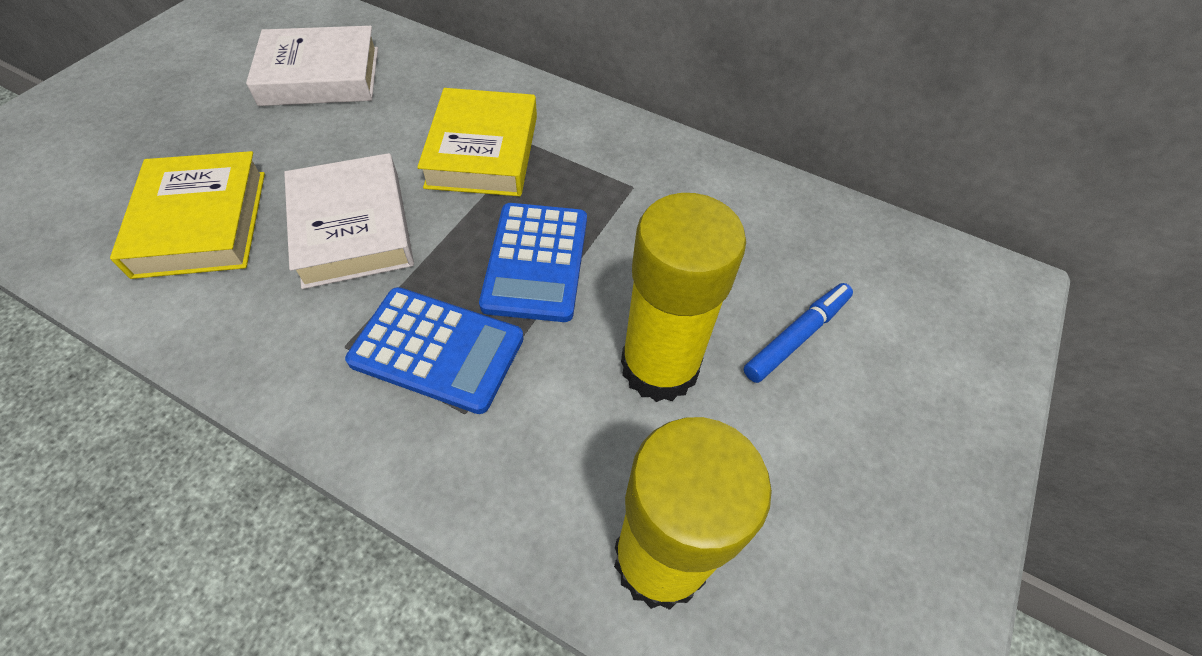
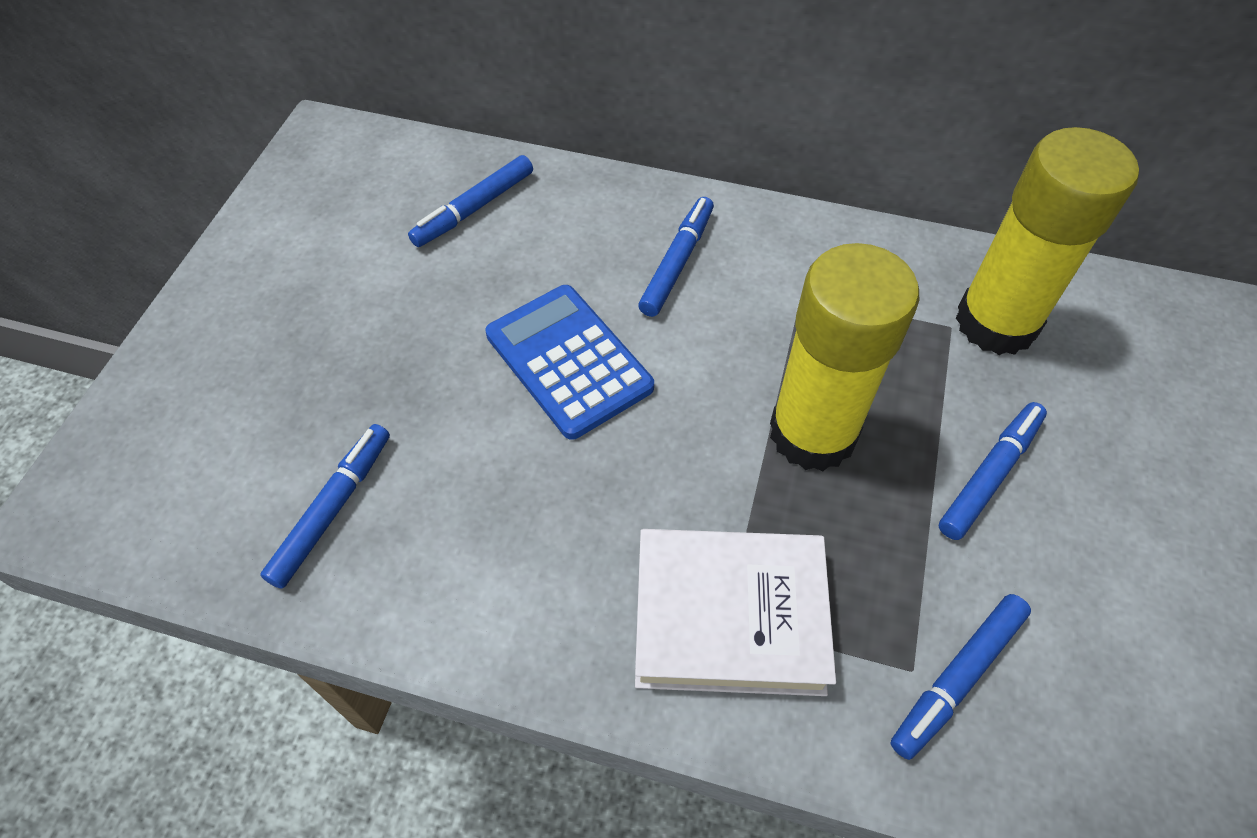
blue calculator: 2 -> 1
blue marker: 1 -> 5
white book: 2 -> 1
yellow book: 2 -> 0

